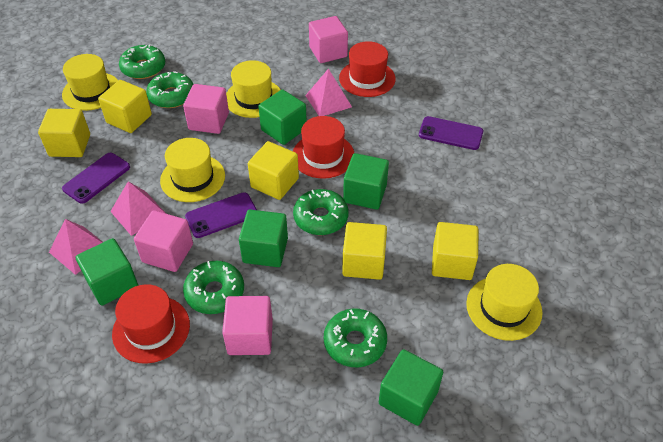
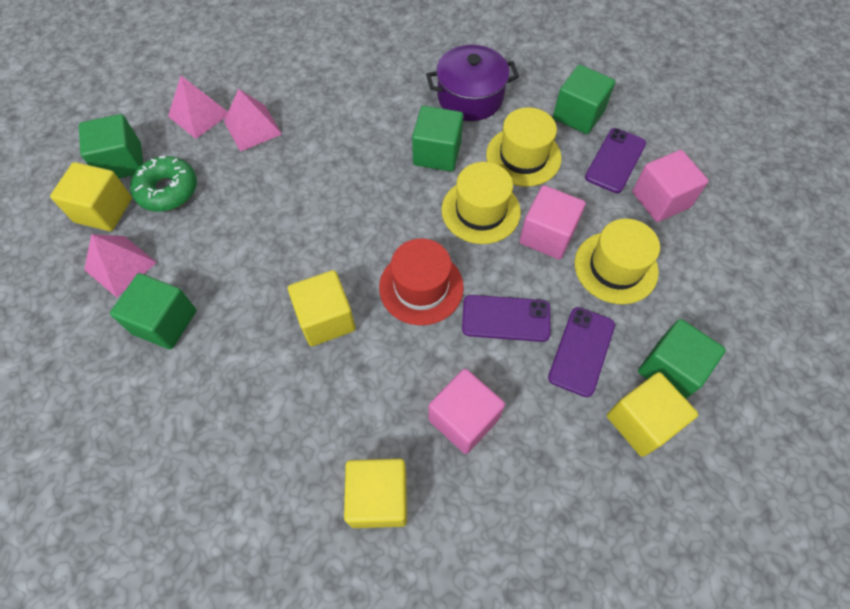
green donut: 5 -> 1
pink cube: 4 -> 3
purple pot: 0 -> 1
red hat: 3 -> 1
yellow cube: 5 -> 4
yellow hat: 4 -> 3

